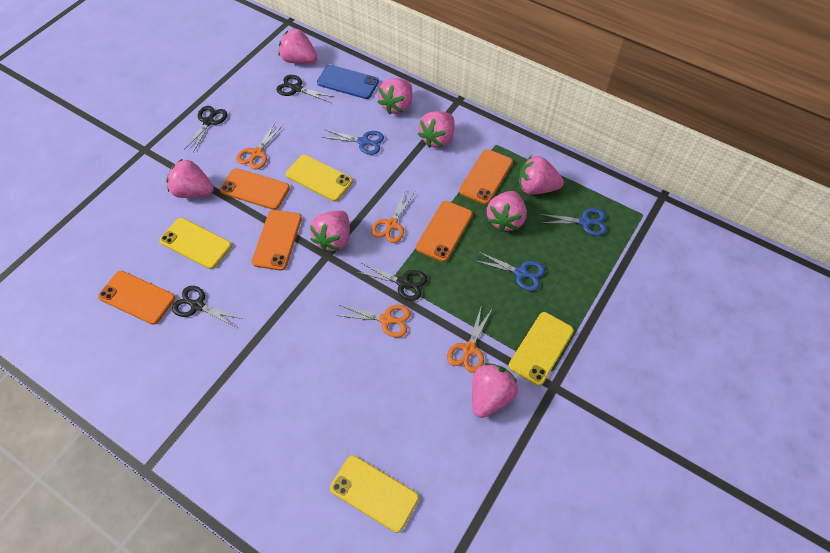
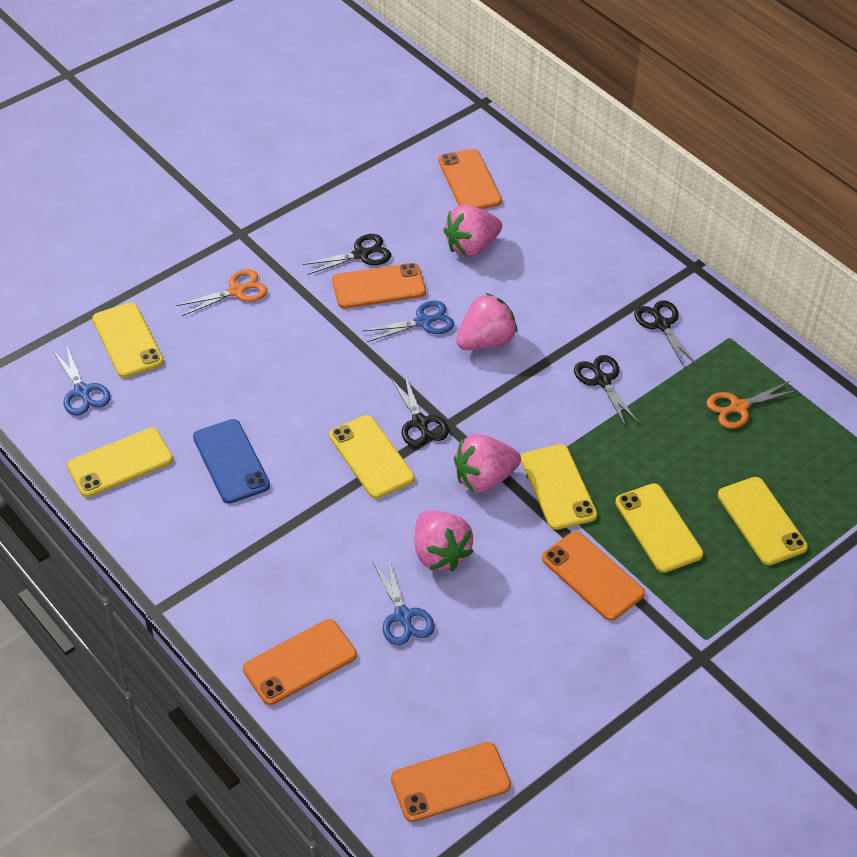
orange scissors: 4 -> 2
pink strawberry: 8 -> 4
yellow phone: 4 -> 6

